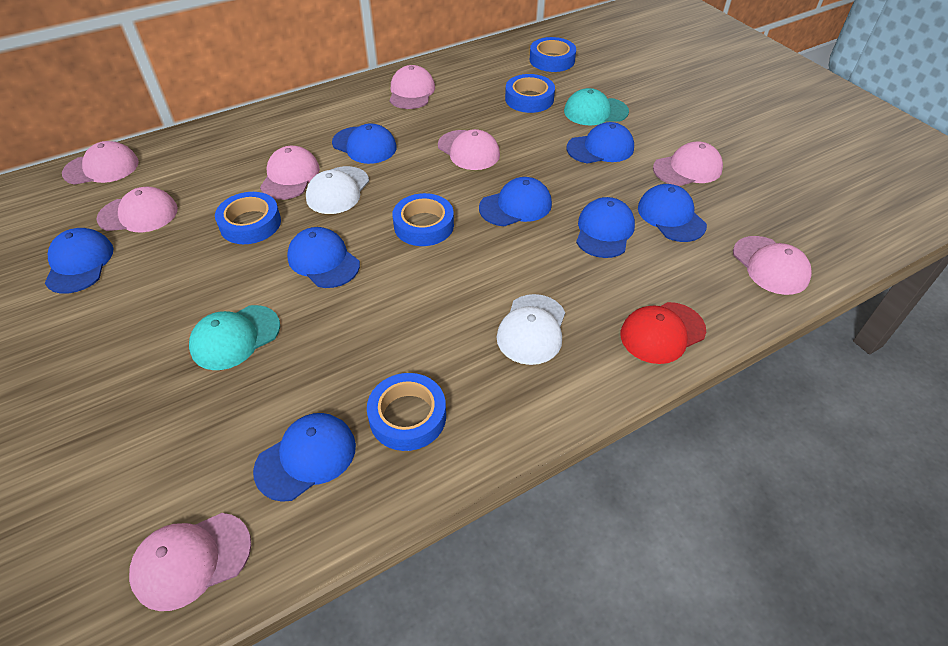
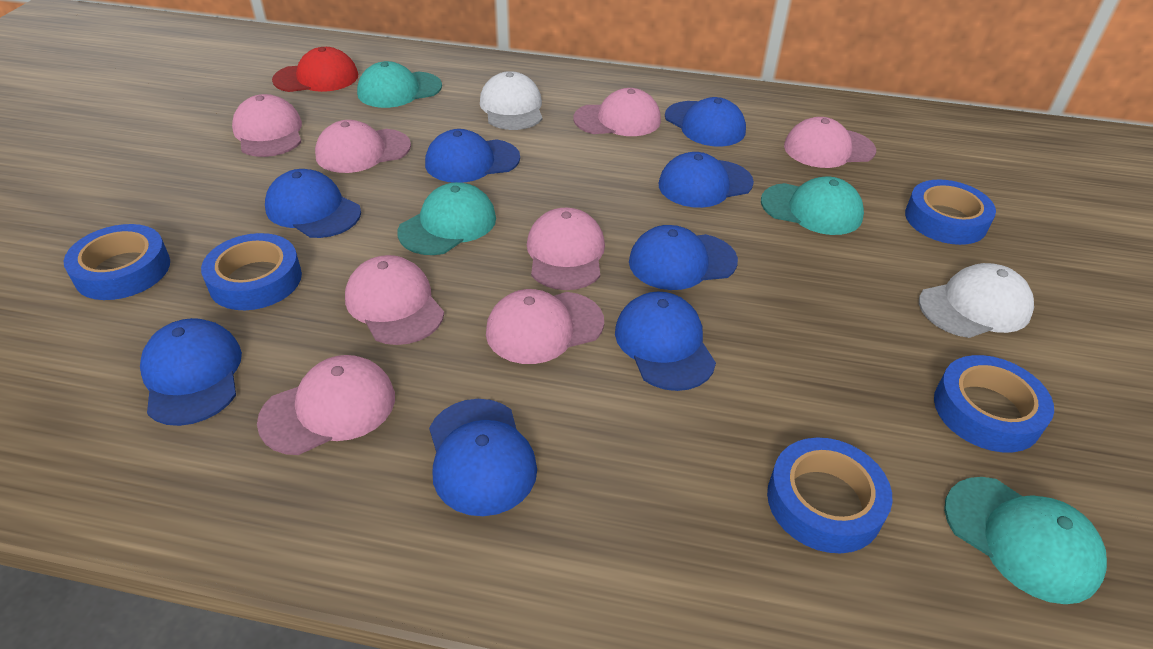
turquoise cap: 2 -> 4

